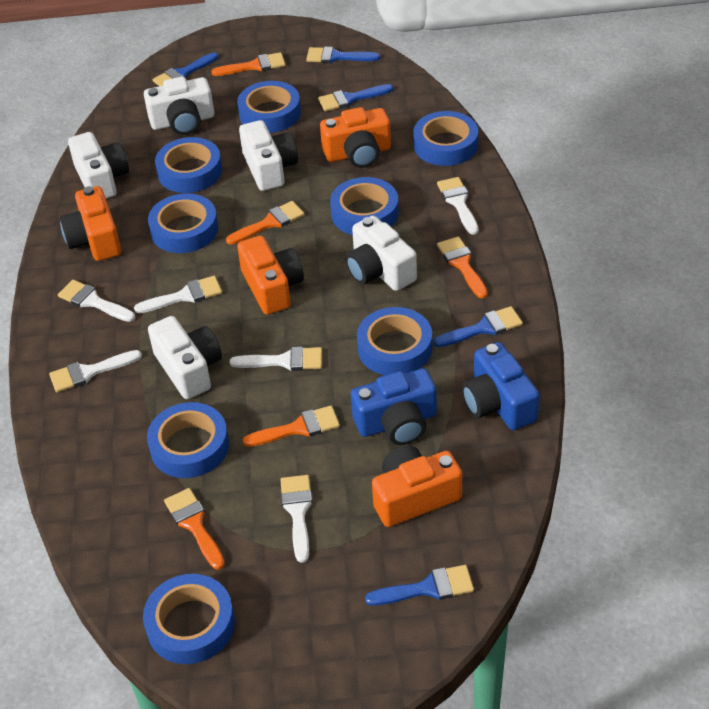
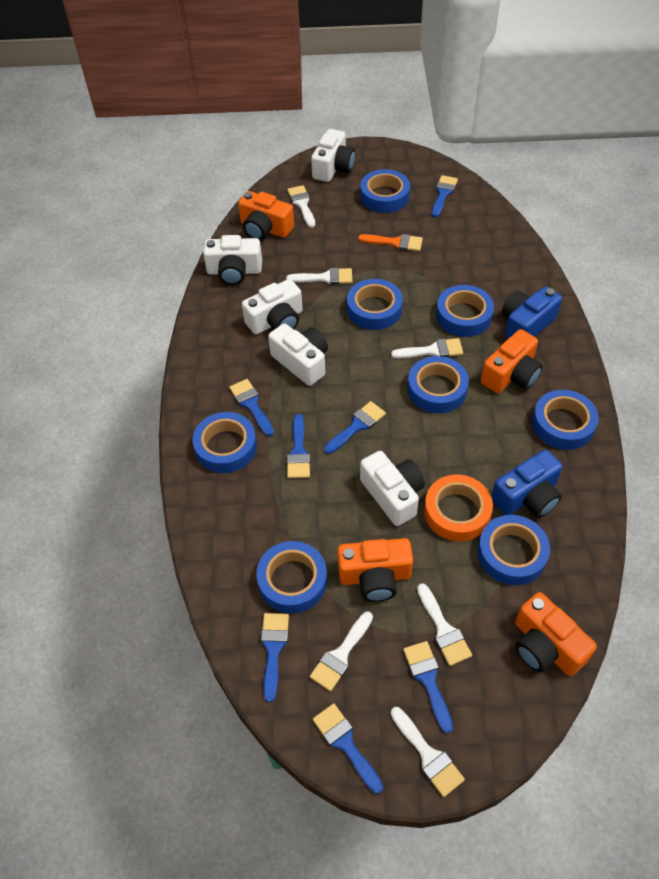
blue brush: 5 -> 7
orange brush: 5 -> 1
orange tape: 0 -> 1

